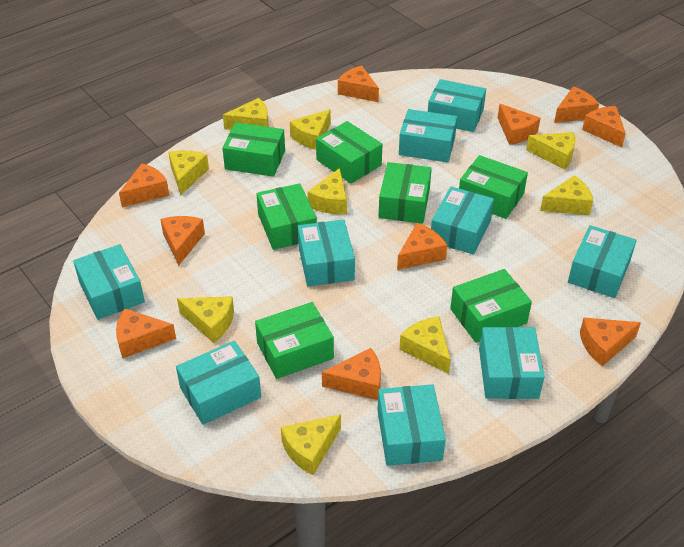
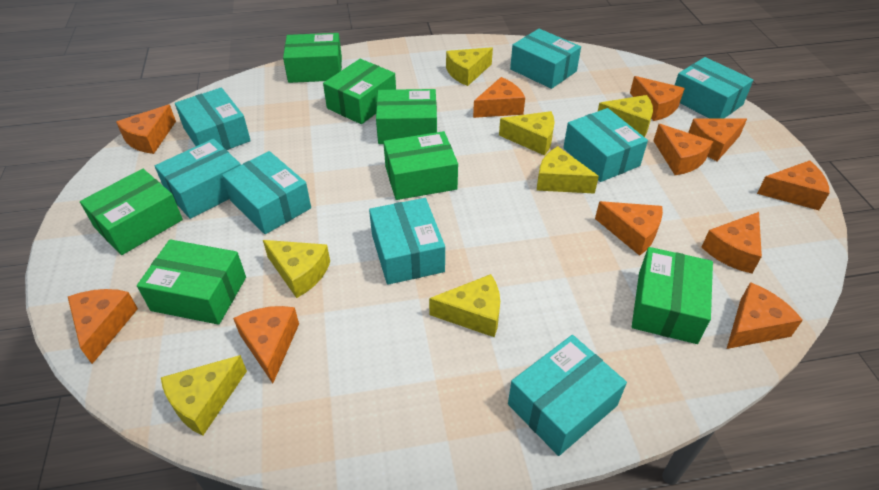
orange cheese: 10 -> 11
turquoise box: 9 -> 8
yellow cheese: 9 -> 7

